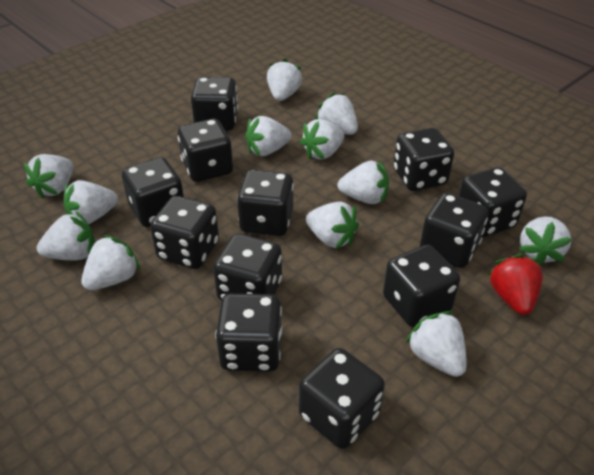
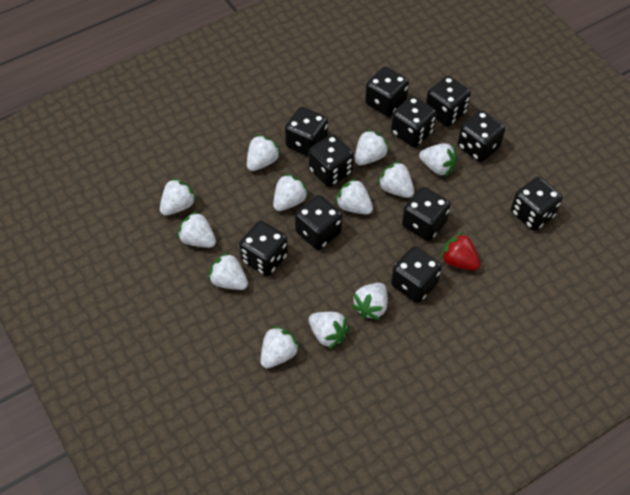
black dice: 12 -> 11

